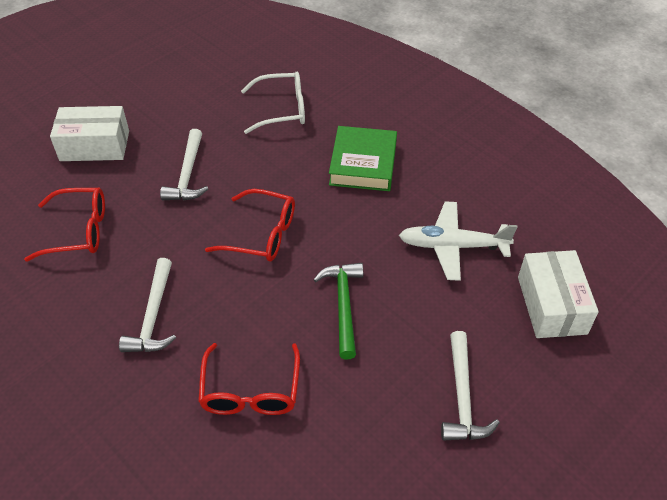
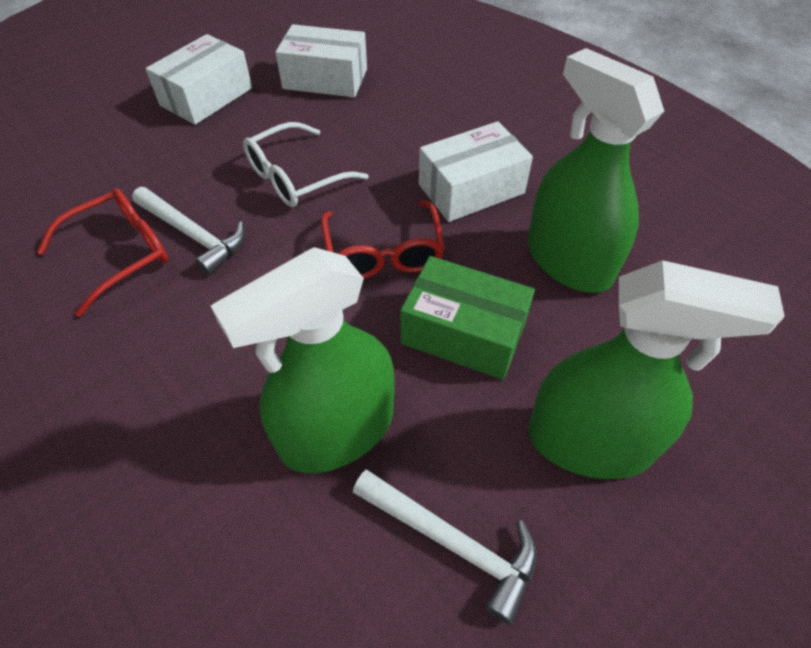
green book: 1 -> 0
green box: 0 -> 1
green hammer: 1 -> 0
green spray bottle: 0 -> 3
red glasses: 3 -> 2
white box: 2 -> 3
white hammer: 3 -> 2
white plane: 1 -> 0

